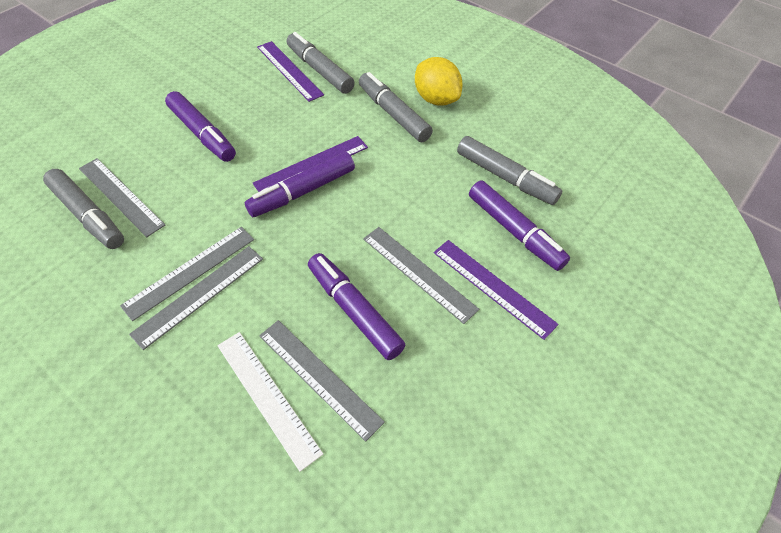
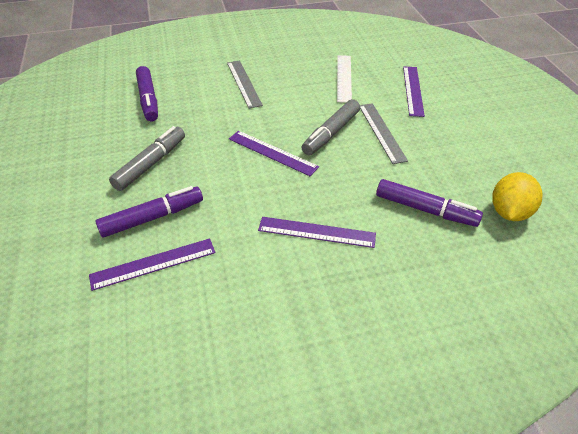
grey marker: 4 -> 2
grey ruler: 5 -> 2
purple marker: 4 -> 3
purple ruler: 3 -> 4

